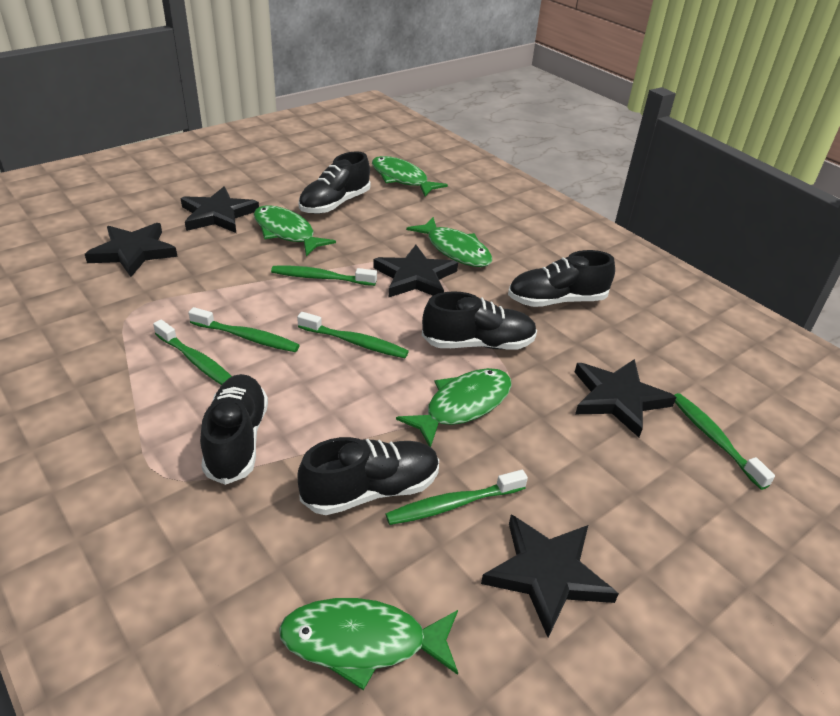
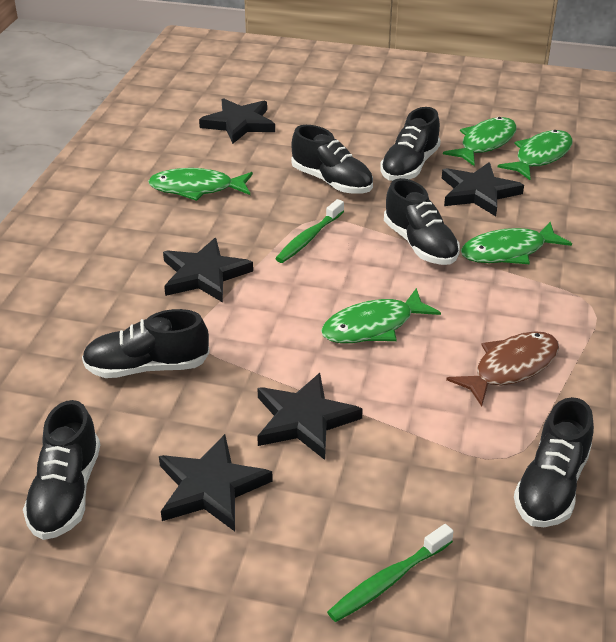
black shoe: 5 -> 6
brown fish: 0 -> 1
green toothbrush: 6 -> 2

